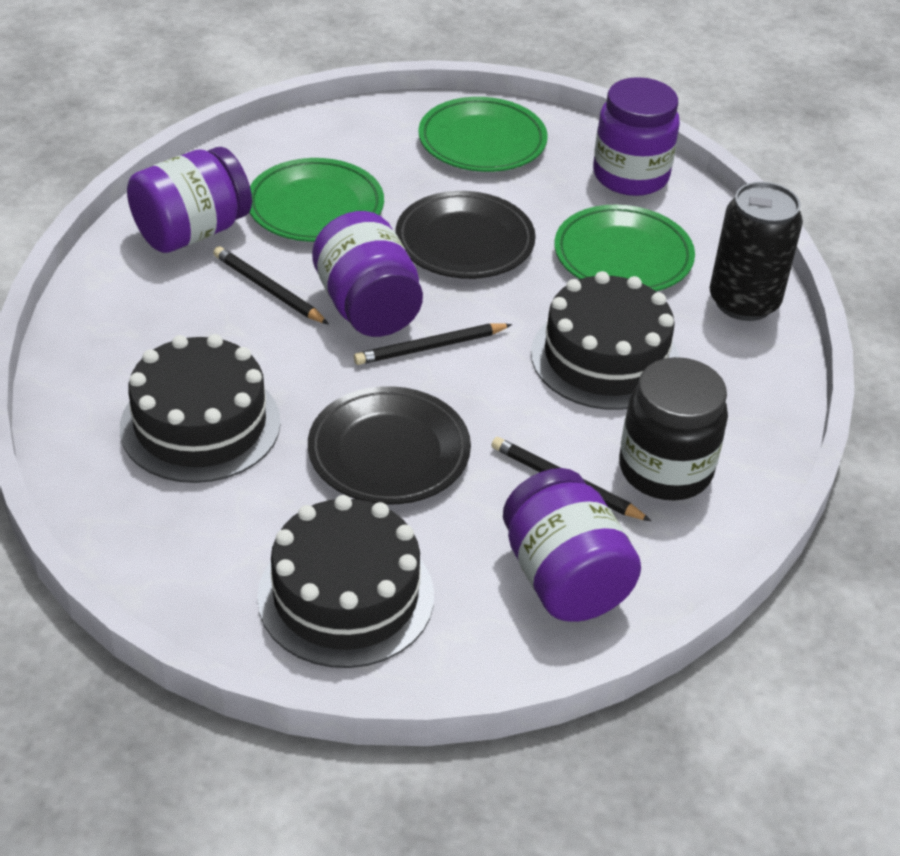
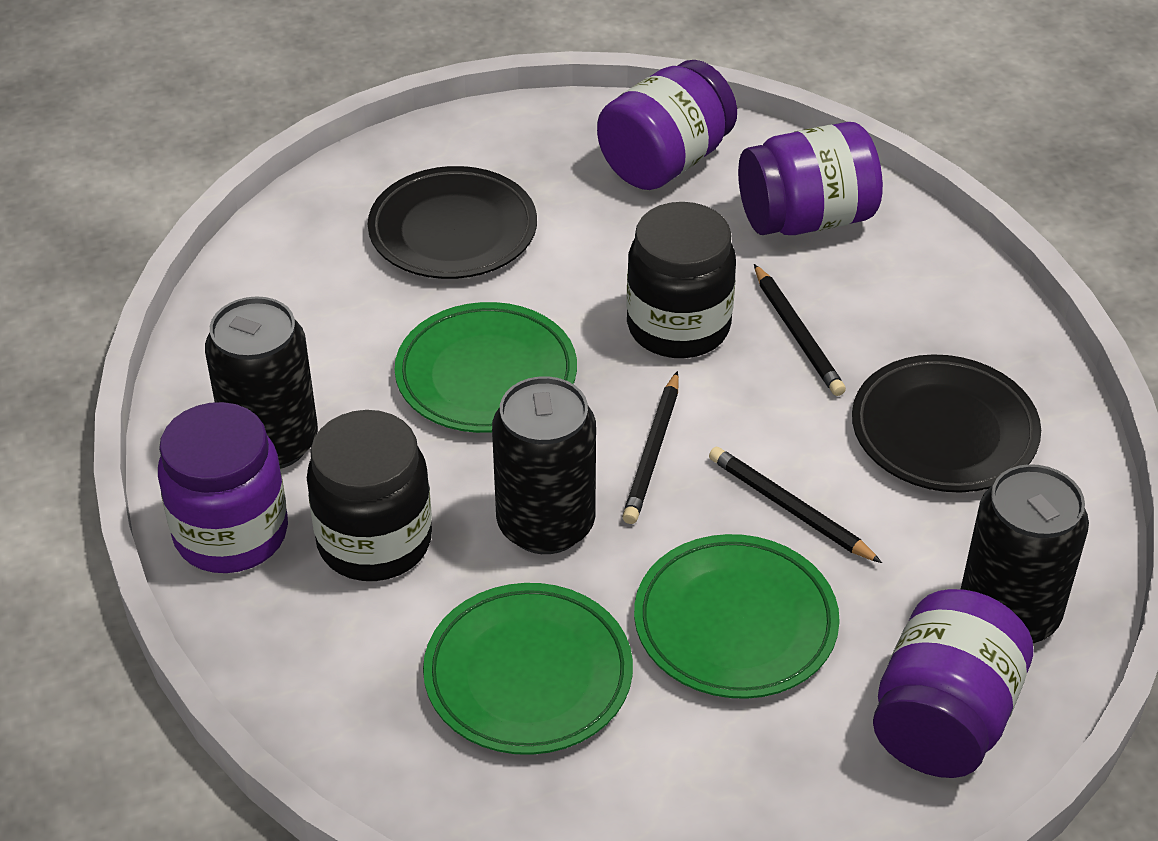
black cake: 3 -> 0
black can: 1 -> 3
black jar: 1 -> 2

